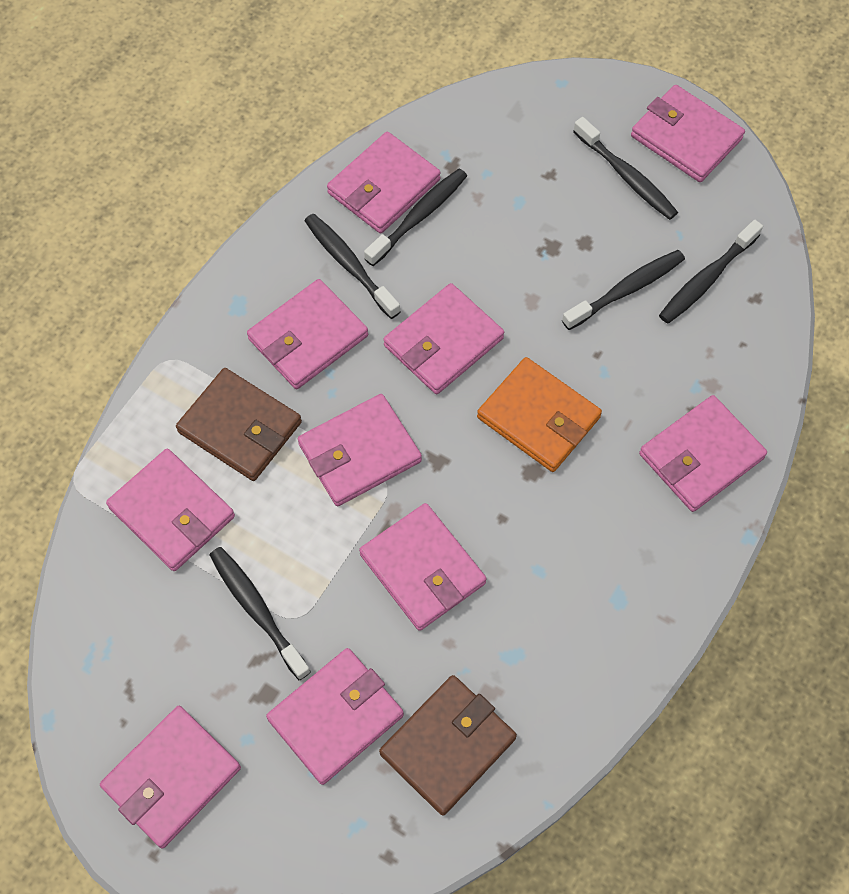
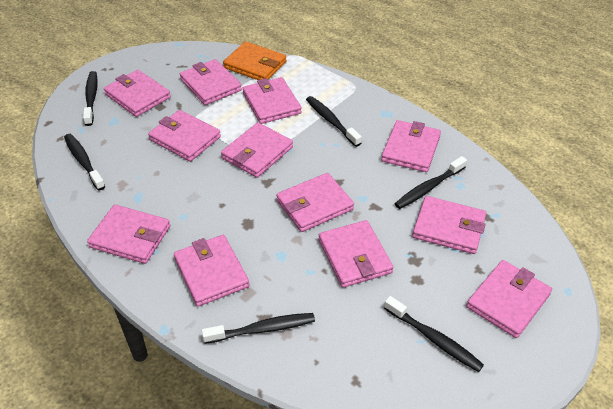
brown wallet: 2 -> 0
pink wallet: 10 -> 12

